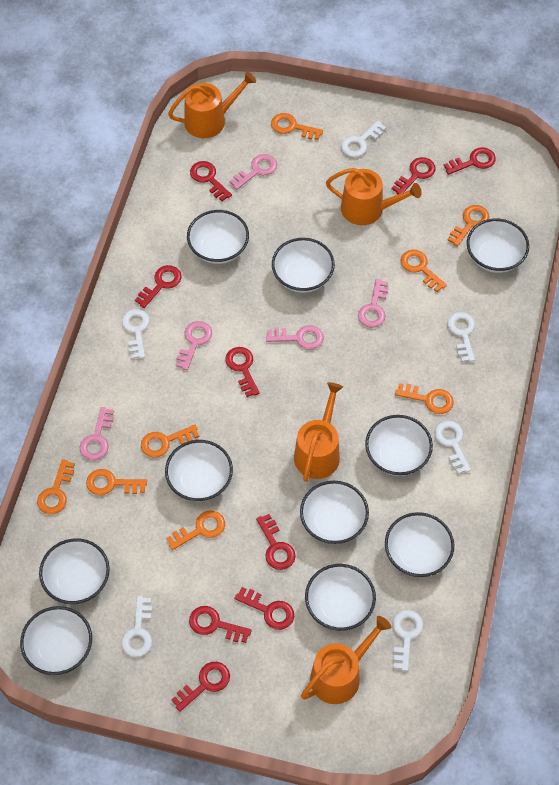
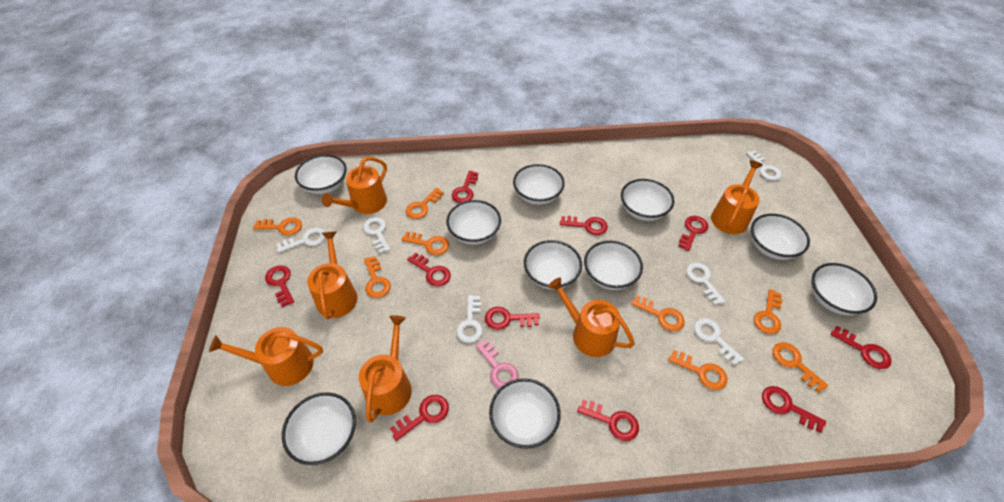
orange watering can: 4 -> 6
pink key: 5 -> 1
red key: 9 -> 10

